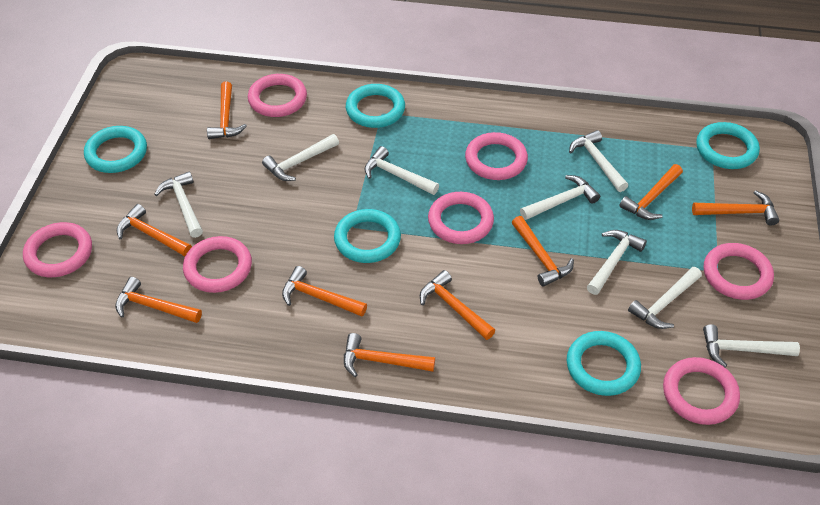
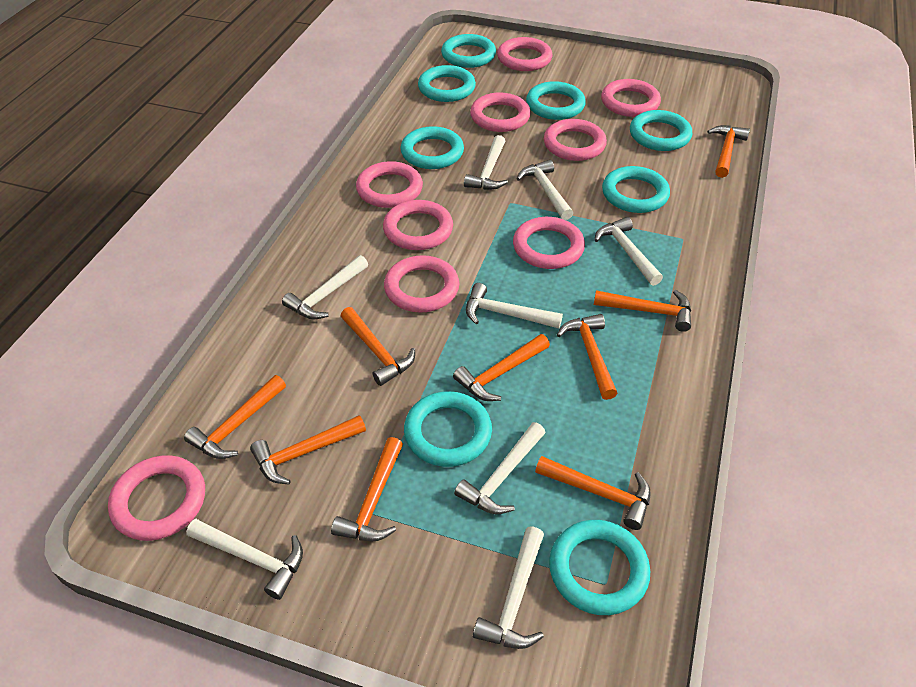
pink ring: 7 -> 9
turquoise ring: 5 -> 8

